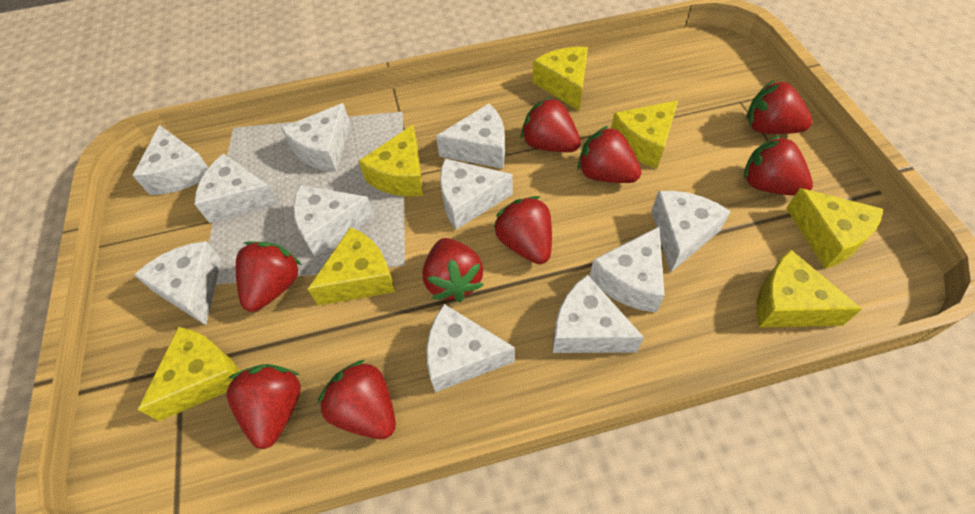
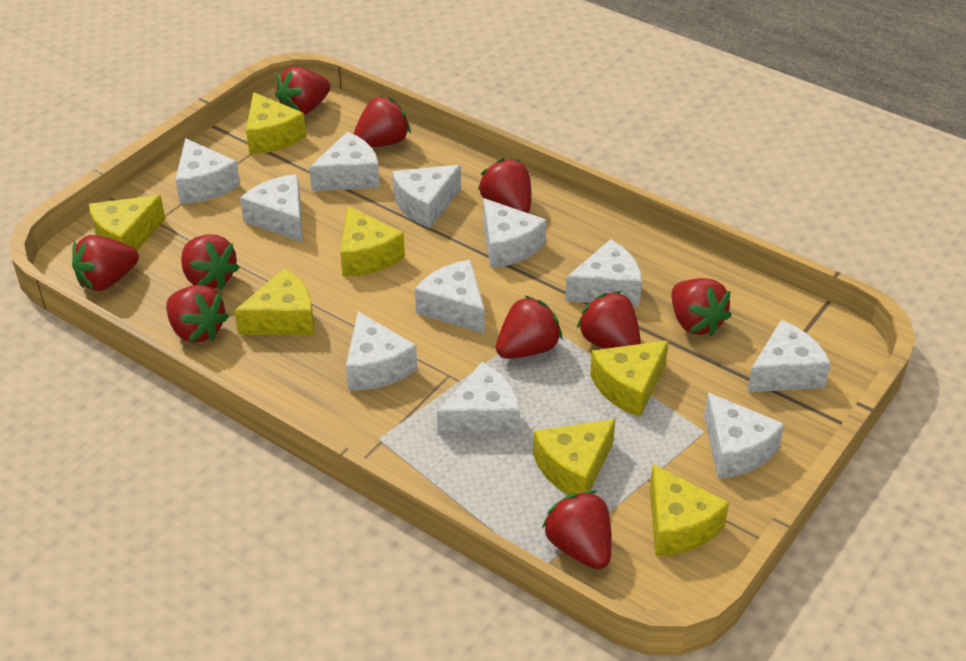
red strawberry: 9 -> 10

